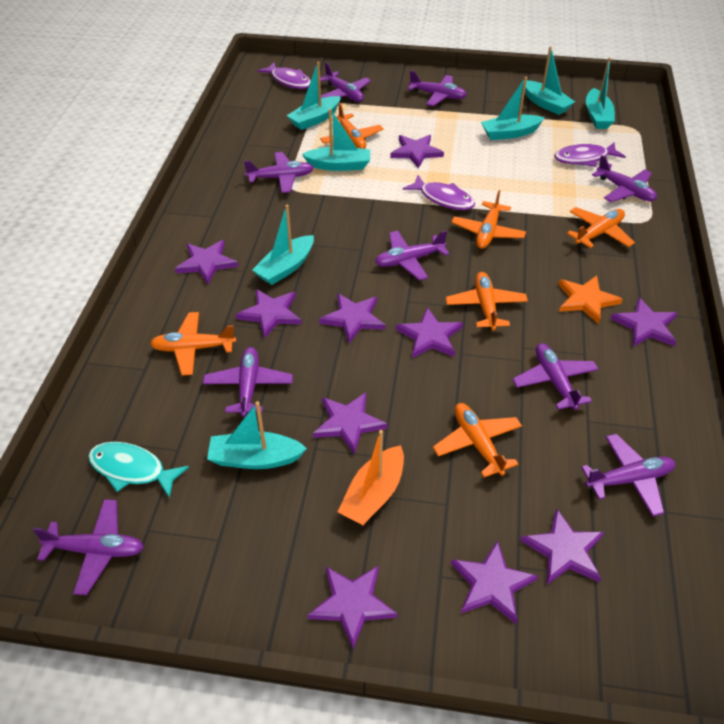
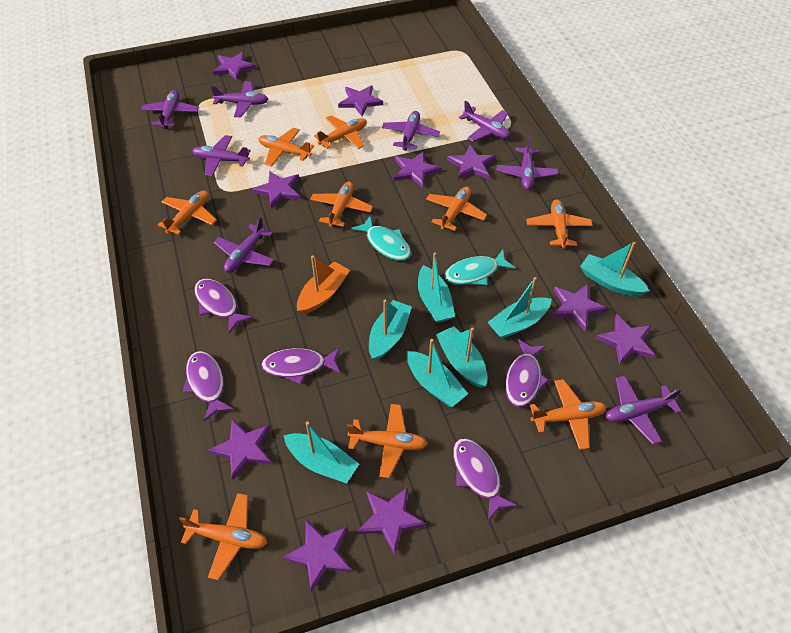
orange plane: 6 -> 9
orange star: 1 -> 0
purple fish: 3 -> 5
purple plane: 9 -> 8
turquoise fish: 1 -> 2

